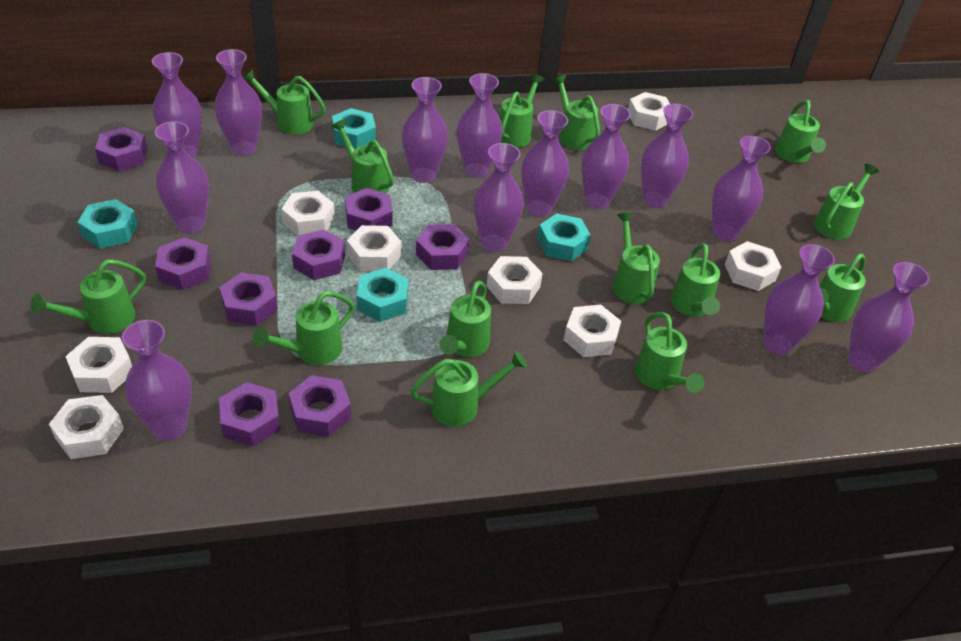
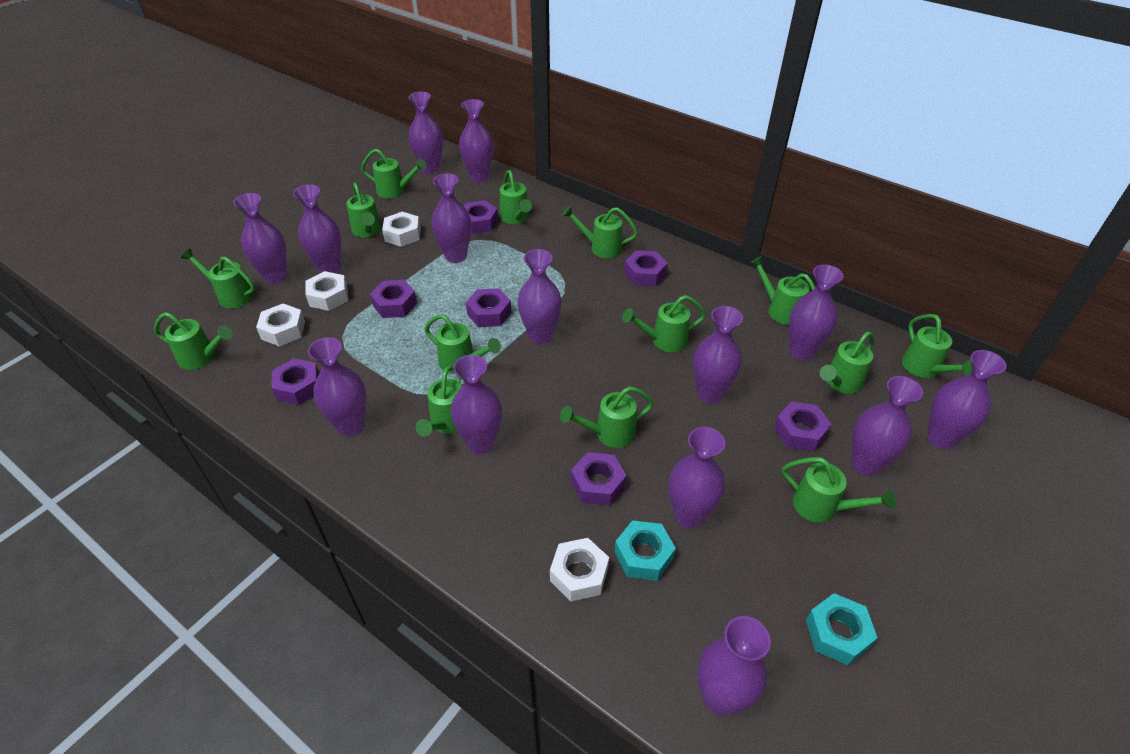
purple nut: 8 -> 7
purple vase: 13 -> 14
turquoise nut: 4 -> 2
white nut: 8 -> 4

